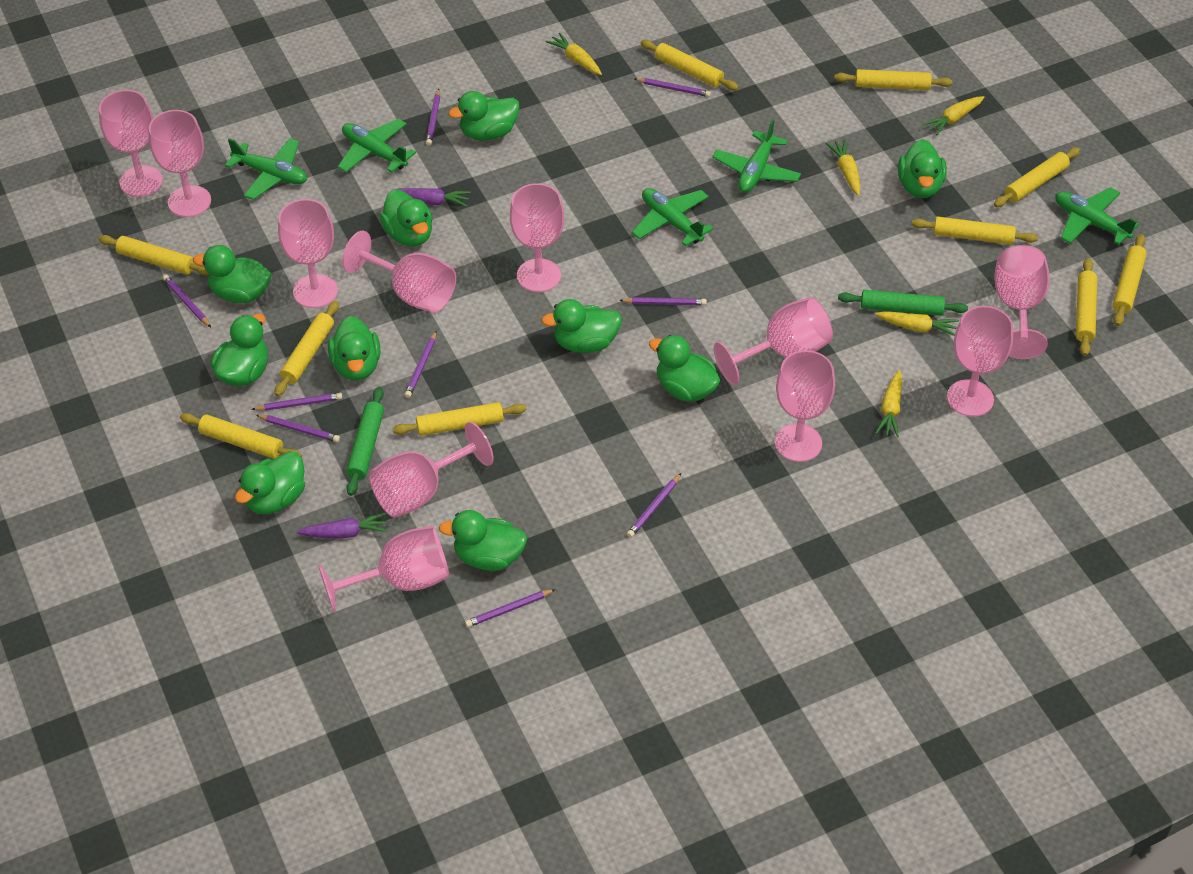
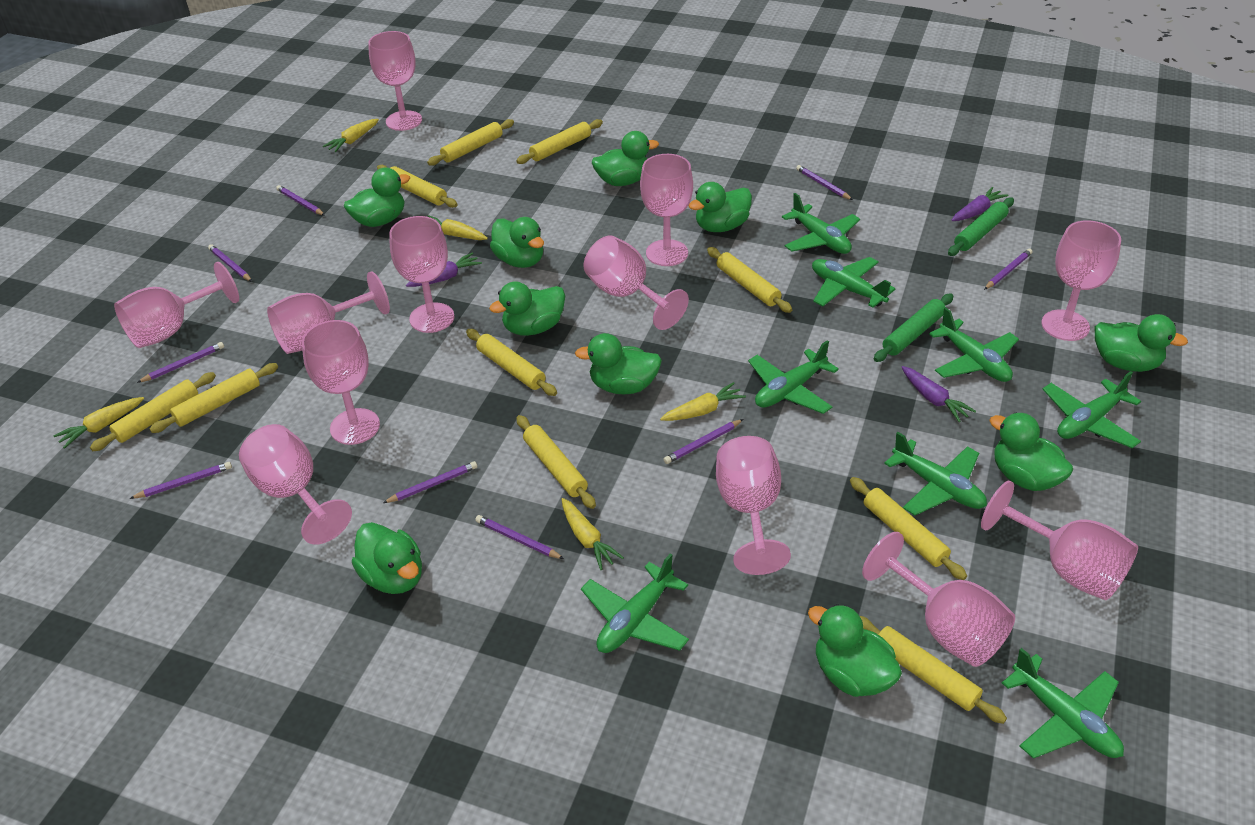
green plane: 5 -> 8
pink goblet: 11 -> 12
purple carrot: 2 -> 3

